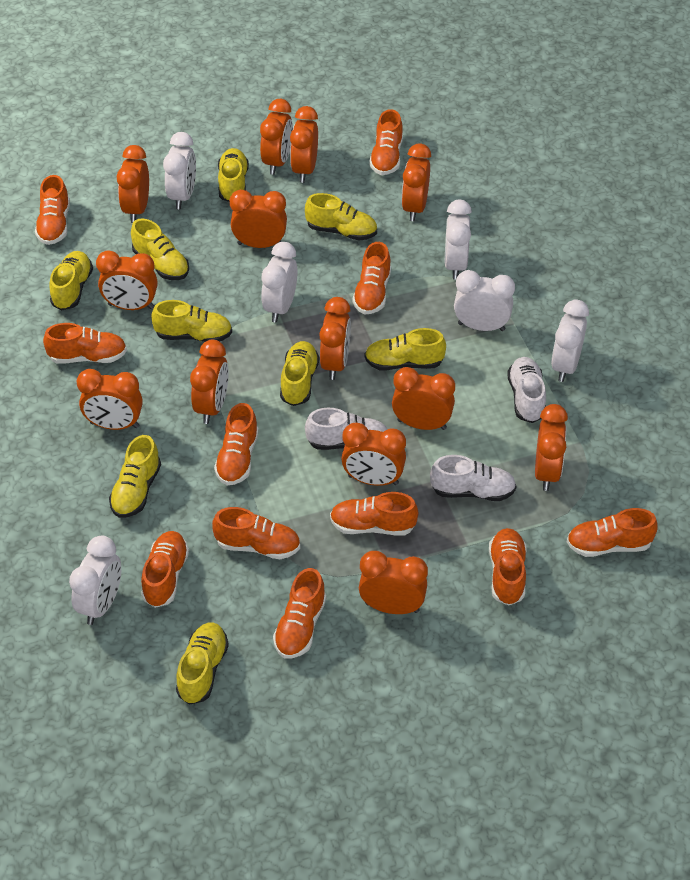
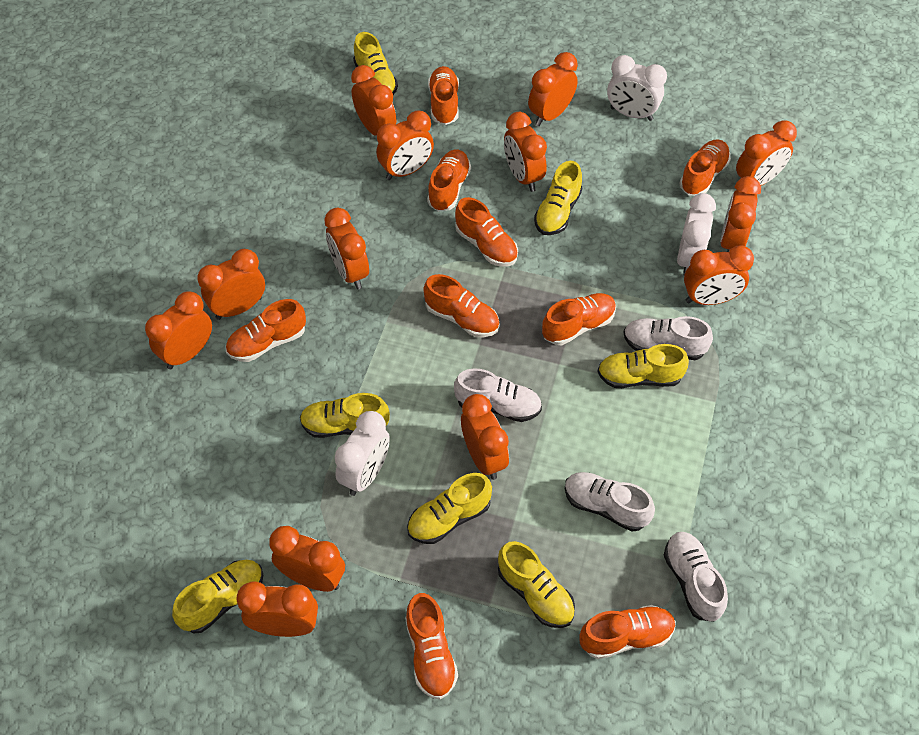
orange shoe: 11 -> 9
white clock: 6 -> 3
white shoe: 3 -> 4
yellow shoe: 9 -> 7

